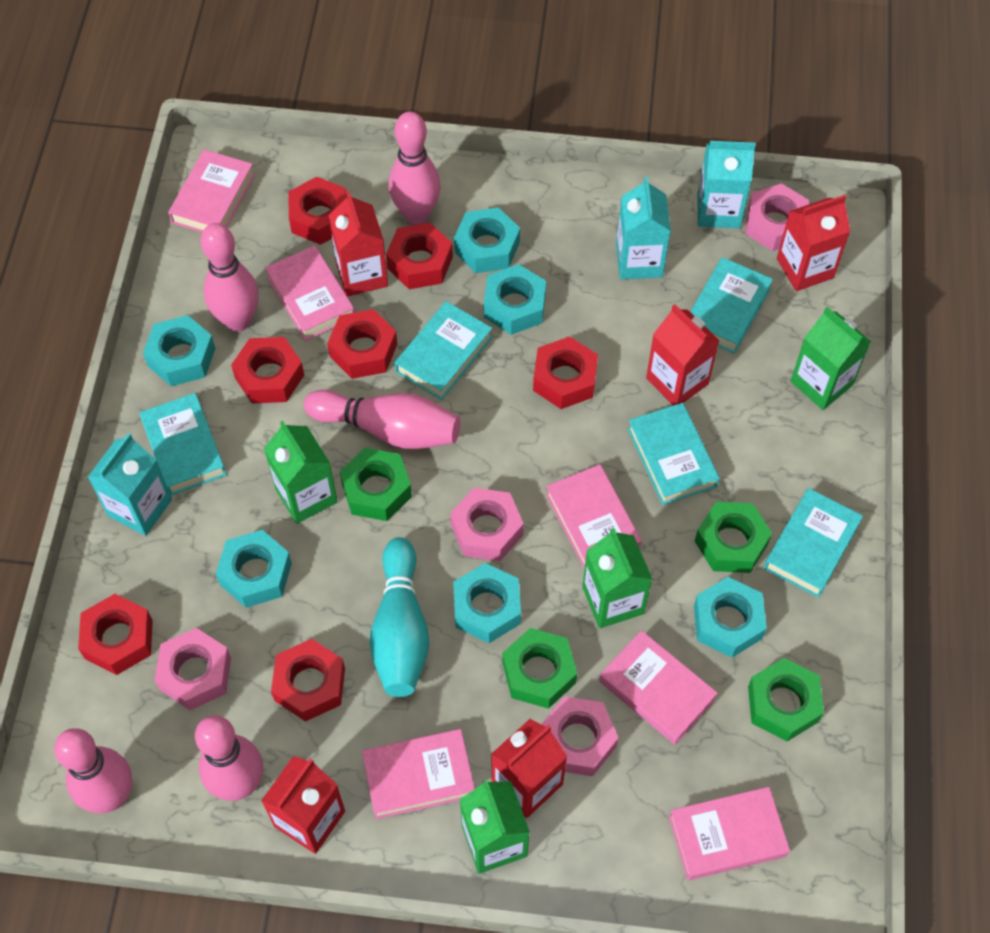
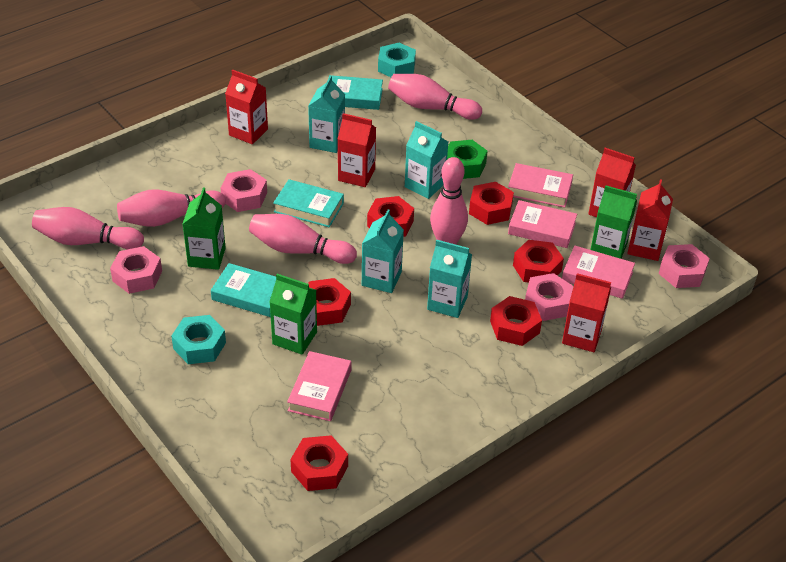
green carton: 4 -> 3
green nut: 4 -> 1
pink book: 6 -> 4
red nut: 7 -> 6
turquoise book: 5 -> 3
turquoise bowling pin: 1 -> 0
turquoise carton: 3 -> 4
turquoise nut: 6 -> 2

